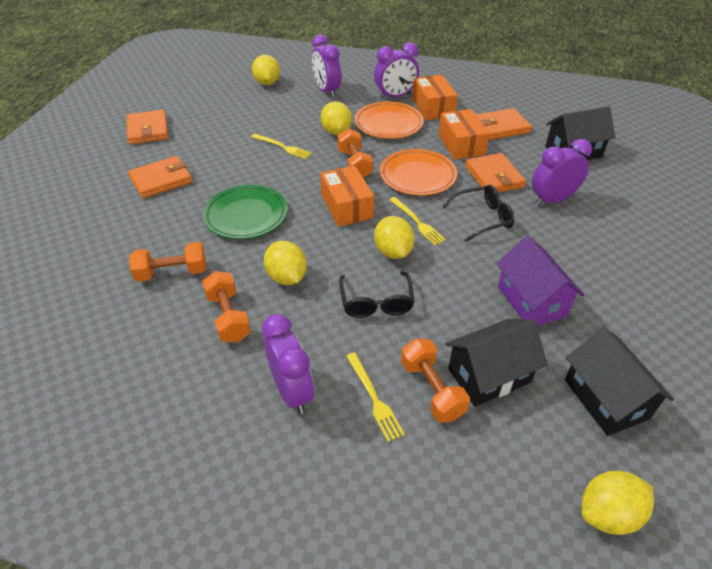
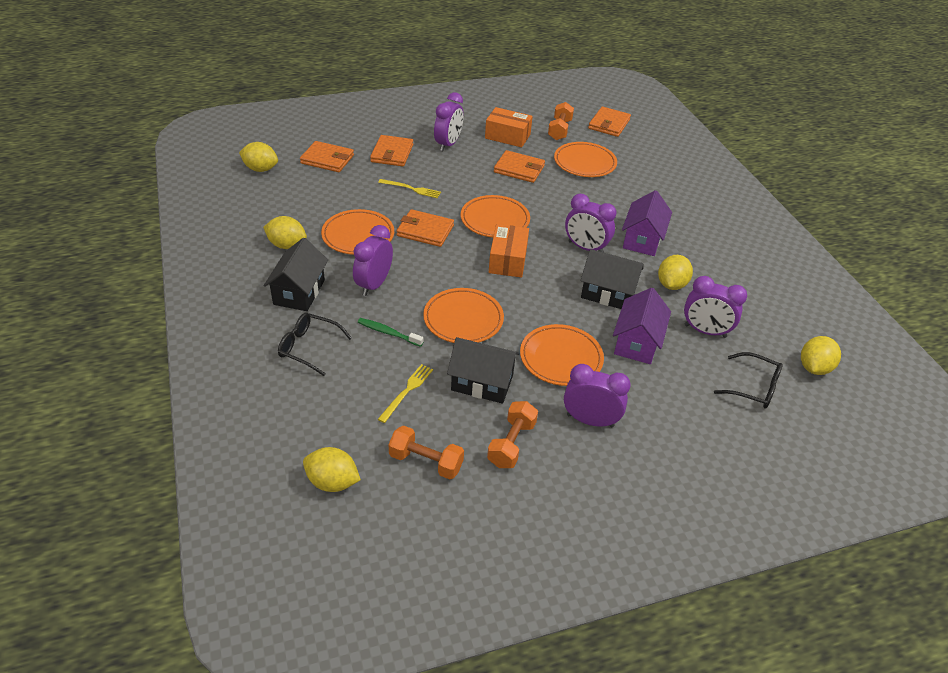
green plate: 1 -> 0
green toothbrush: 0 -> 1
orange box: 3 -> 2
orange dumbbell: 4 -> 3
orange plate: 2 -> 5
orange wallet: 4 -> 5
purple clock: 4 -> 5
purple house: 1 -> 2
yellow fork: 3 -> 2

